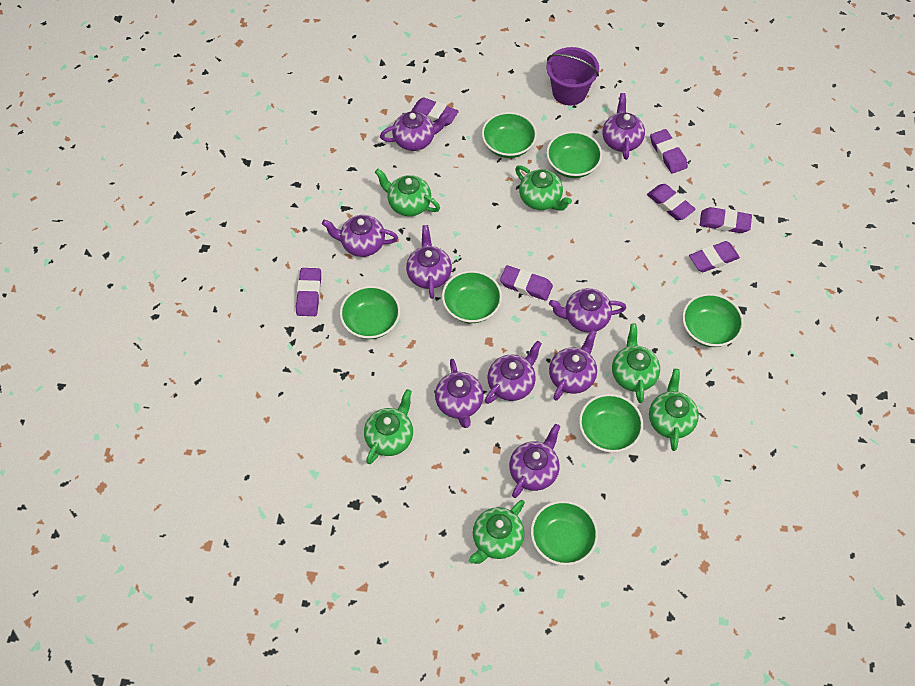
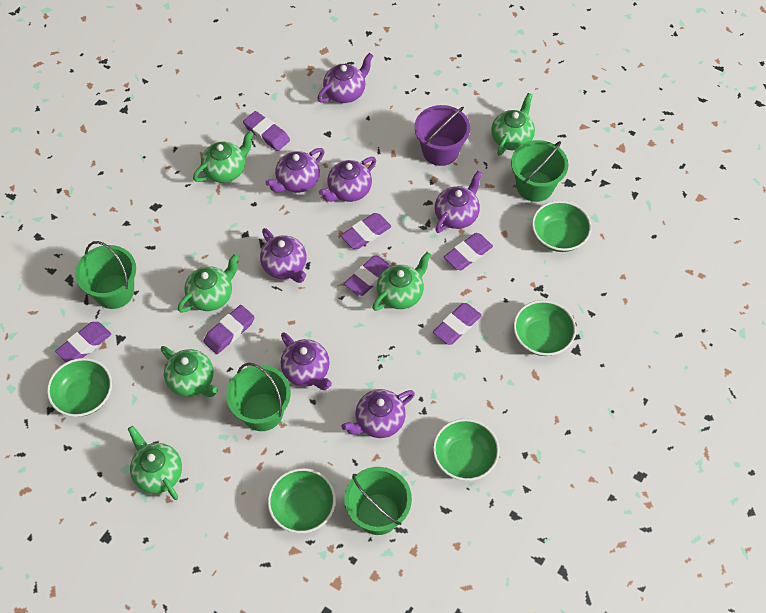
green bowl: 7 -> 5
green bucket: 0 -> 4
purple teapot: 9 -> 7

